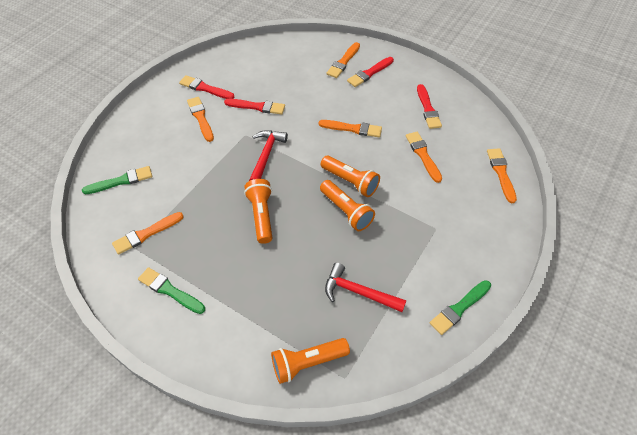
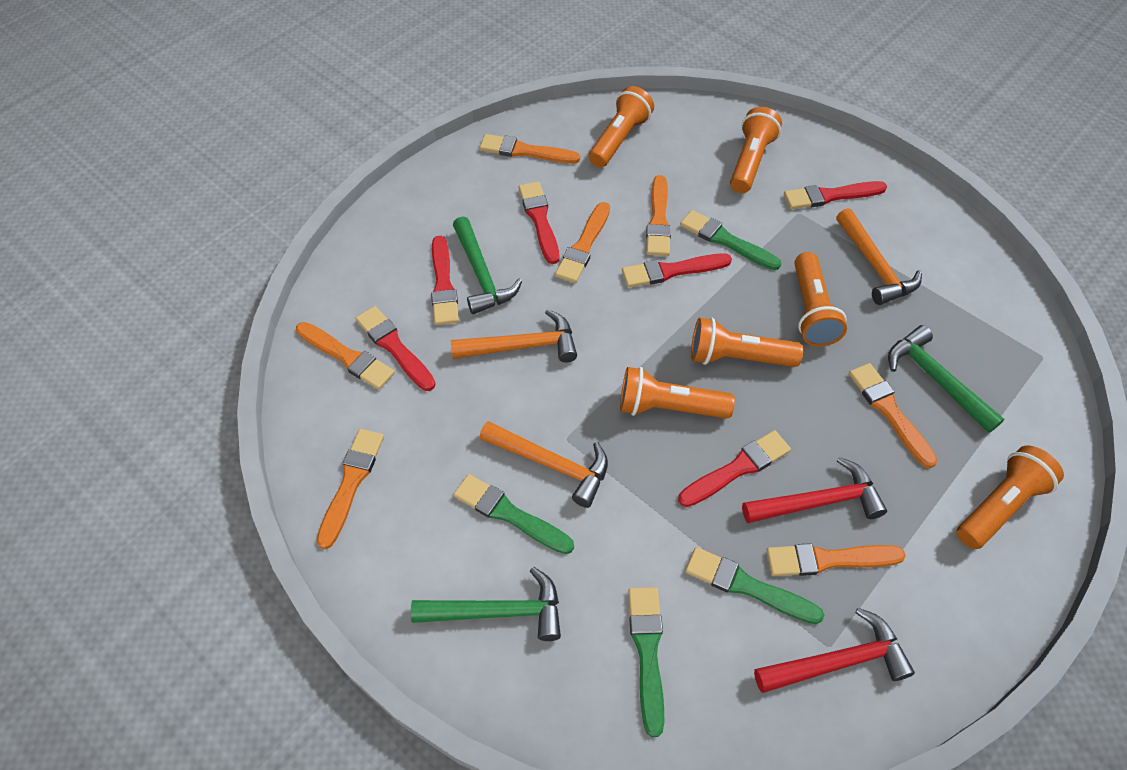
green brush: 3 -> 4
green hammer: 0 -> 3
orange brush: 6 -> 7
orange flashlight: 4 -> 6
orange hammer: 0 -> 3
red brush: 4 -> 6

